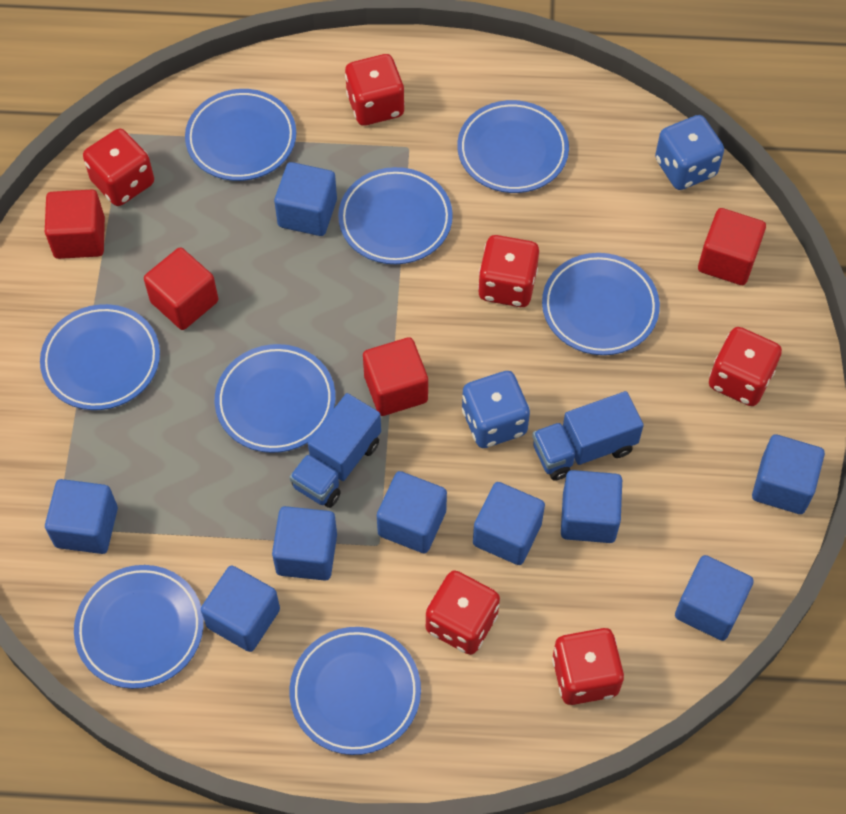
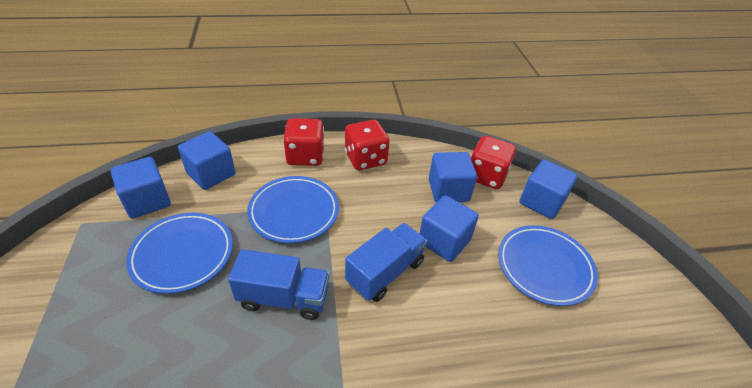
blue cube: 9 -> 5
blue dice: 2 -> 0
blue plate: 8 -> 3
red cube: 4 -> 0
red dice: 6 -> 3

